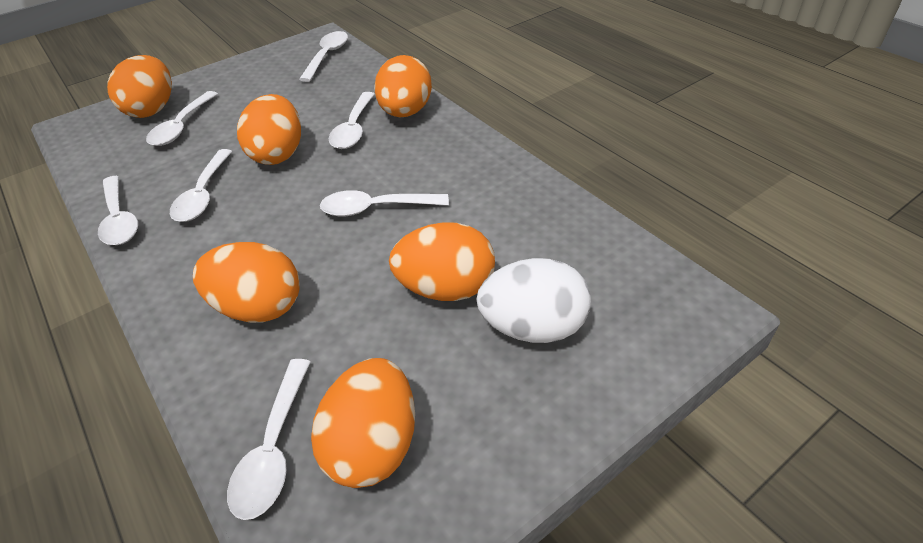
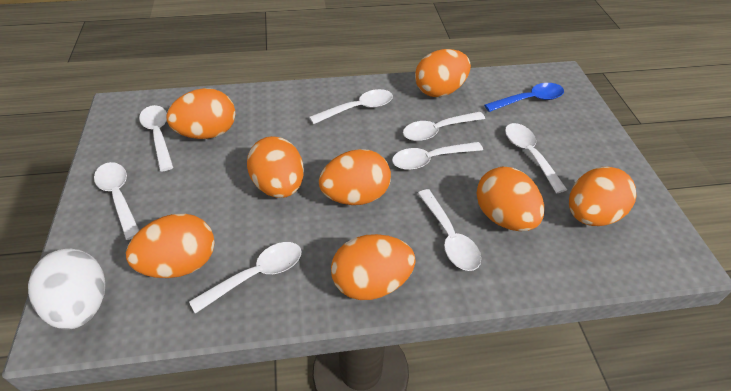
blue spoon: 0 -> 1
orange egg: 6 -> 8
white spoon: 7 -> 8

